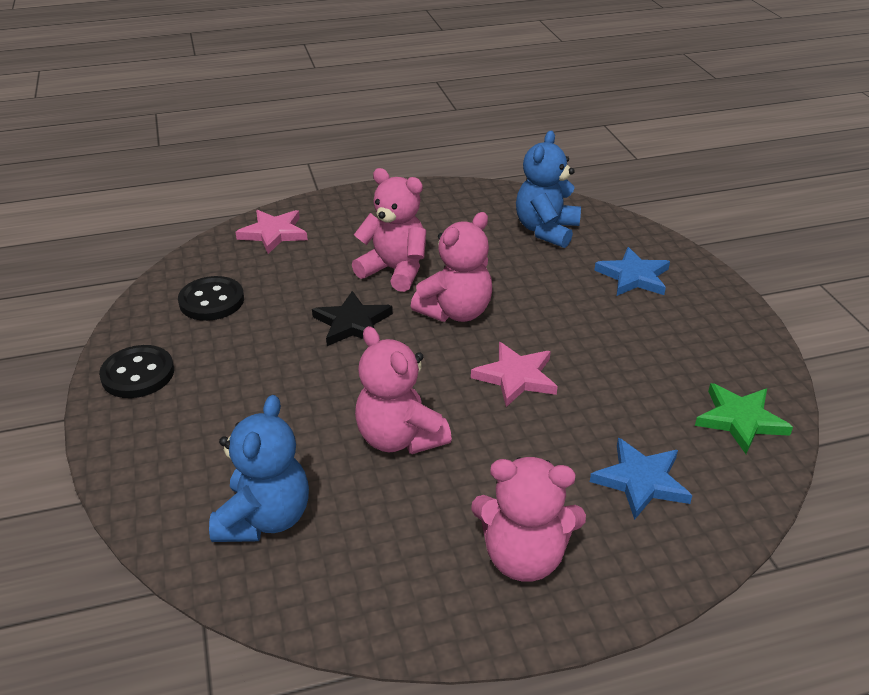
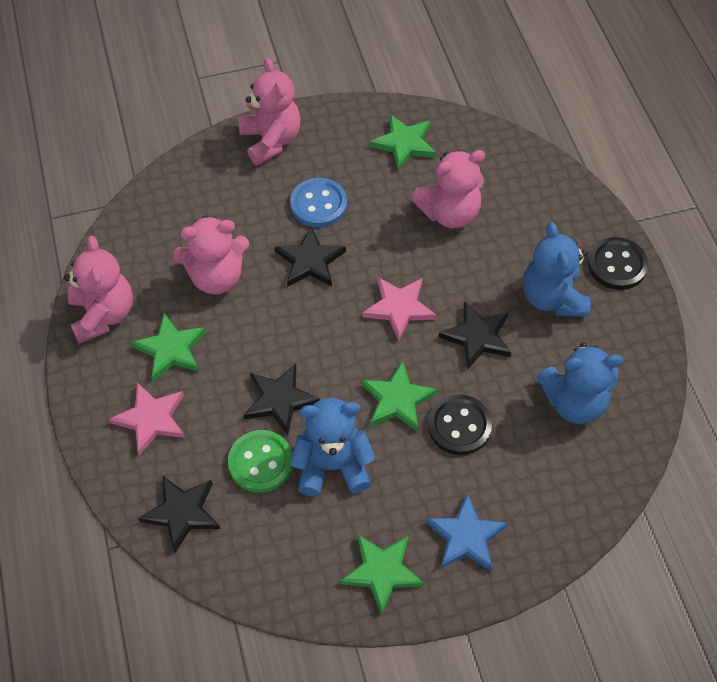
black star: 1 -> 4
blue button: 0 -> 1
blue star: 2 -> 1
blue teddy bear: 2 -> 3
green button: 0 -> 1
green star: 1 -> 4

